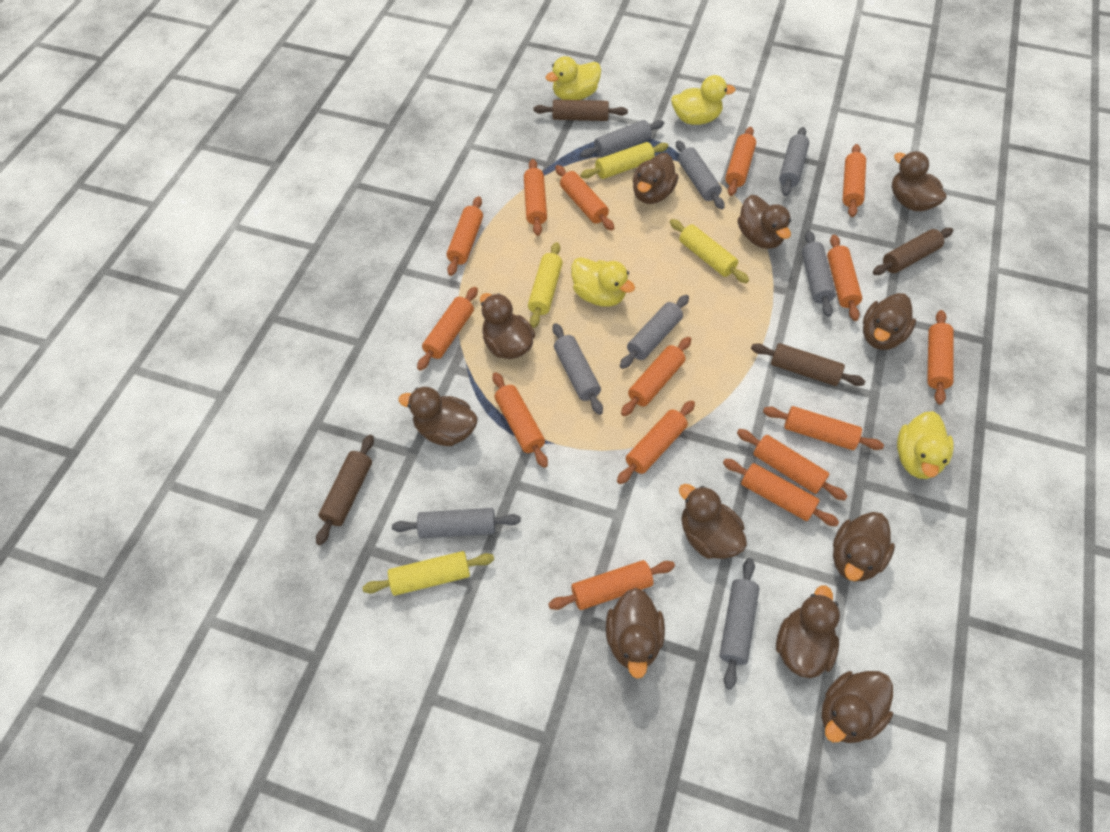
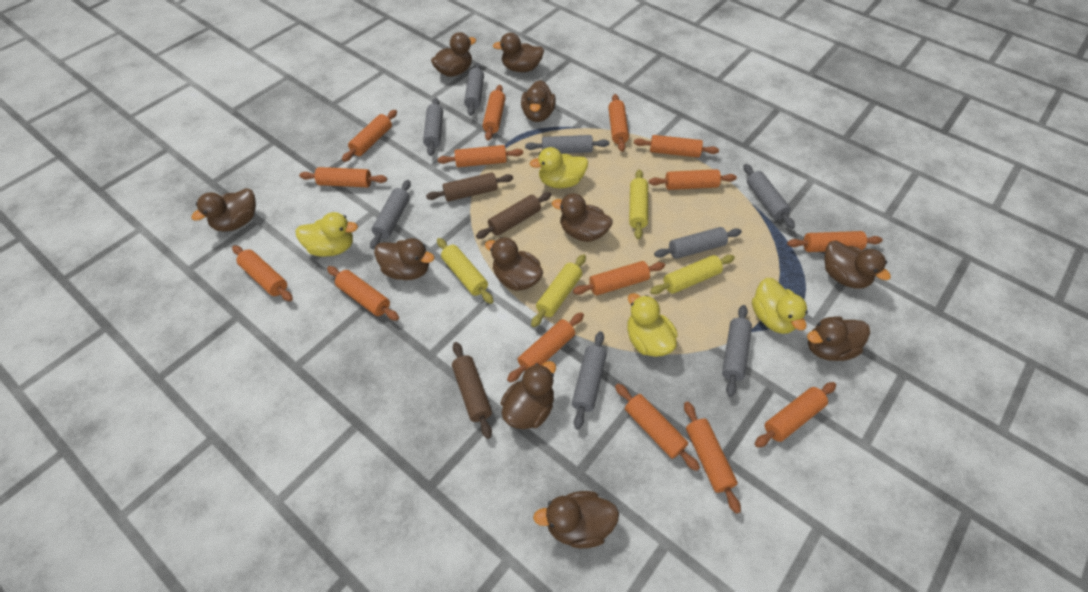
brown rolling pin: 4 -> 3

